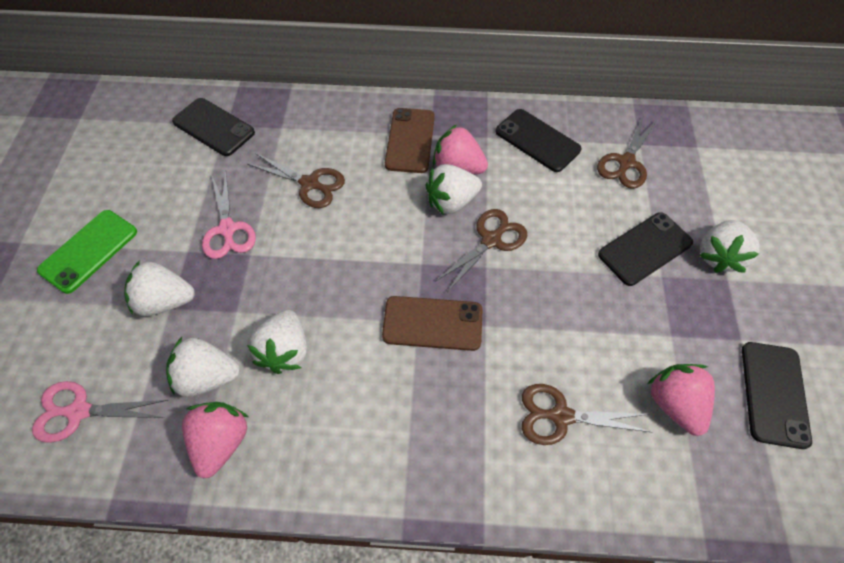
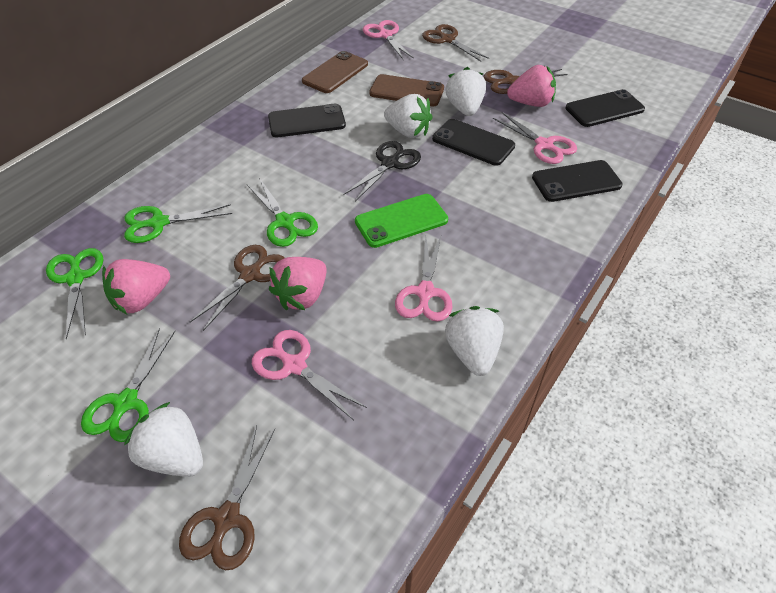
black scissors: 0 -> 1
green scissors: 0 -> 4
pink scissors: 2 -> 4
white strawberry: 5 -> 4

